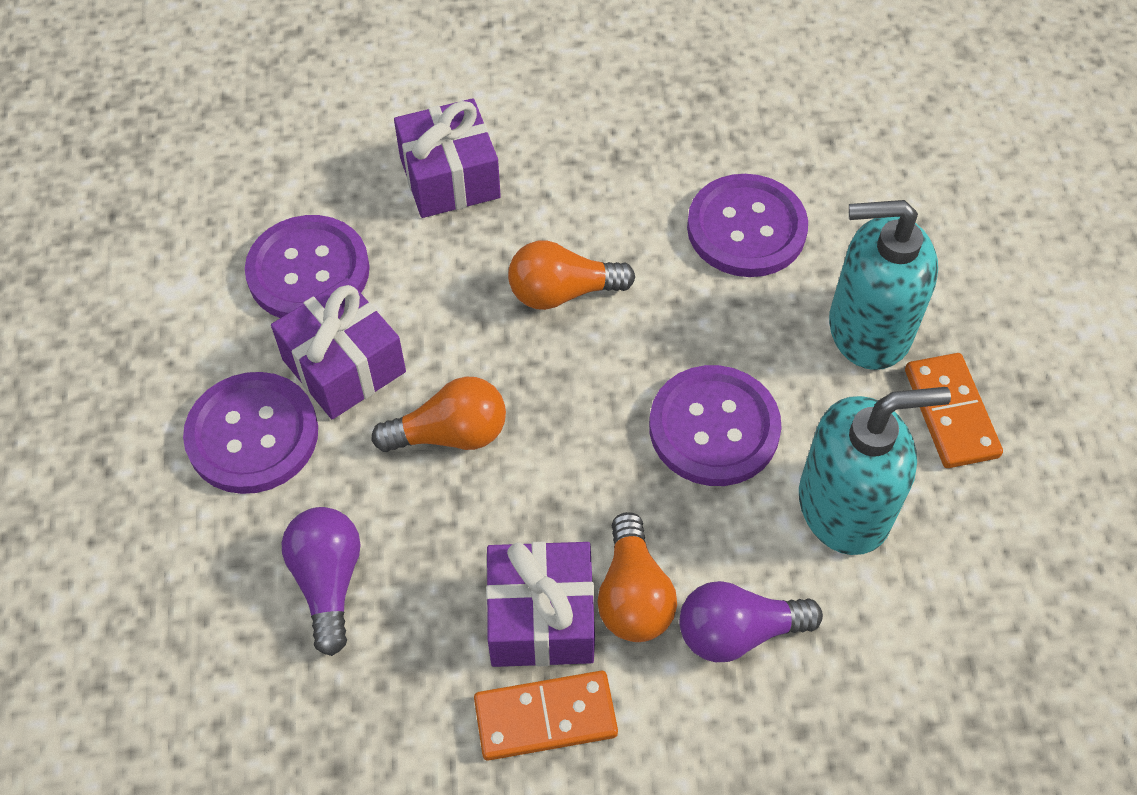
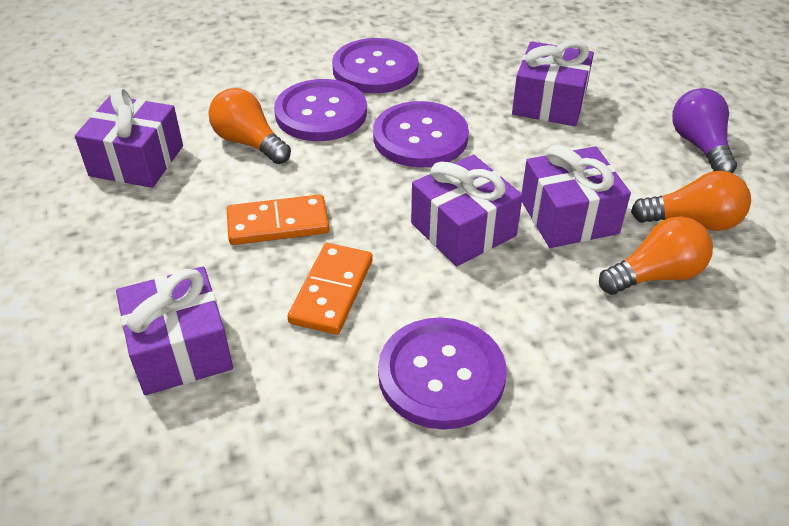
purple gift: 3 -> 5
purple light bulb: 2 -> 1
turquoise soap dispenser: 2 -> 0

